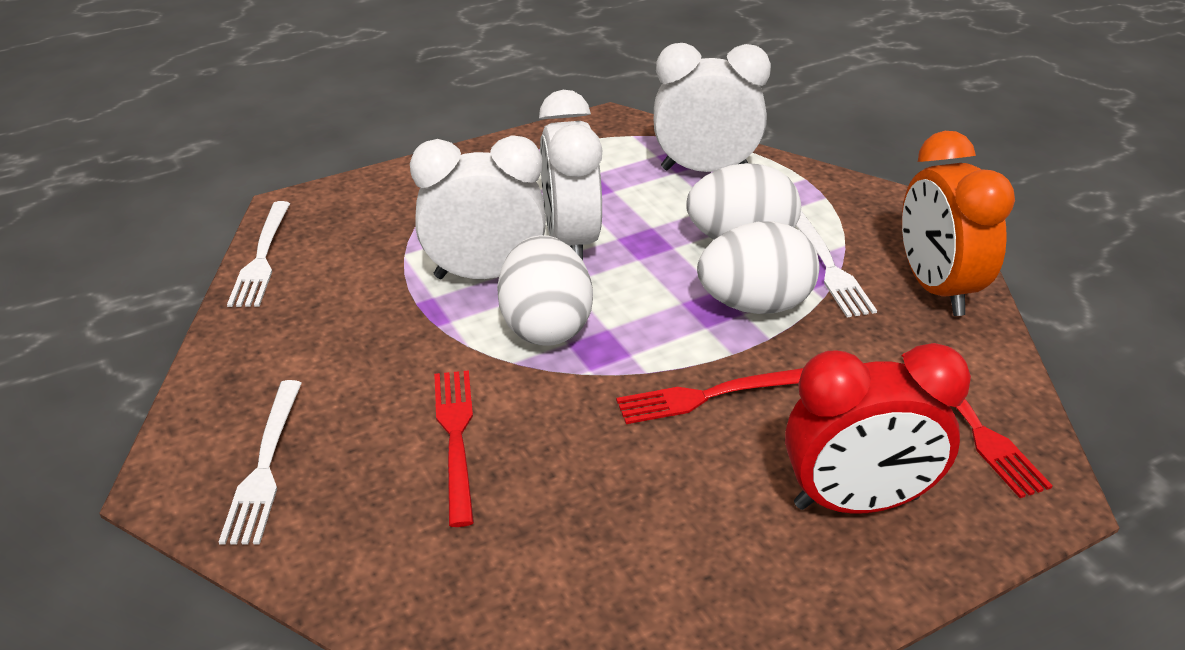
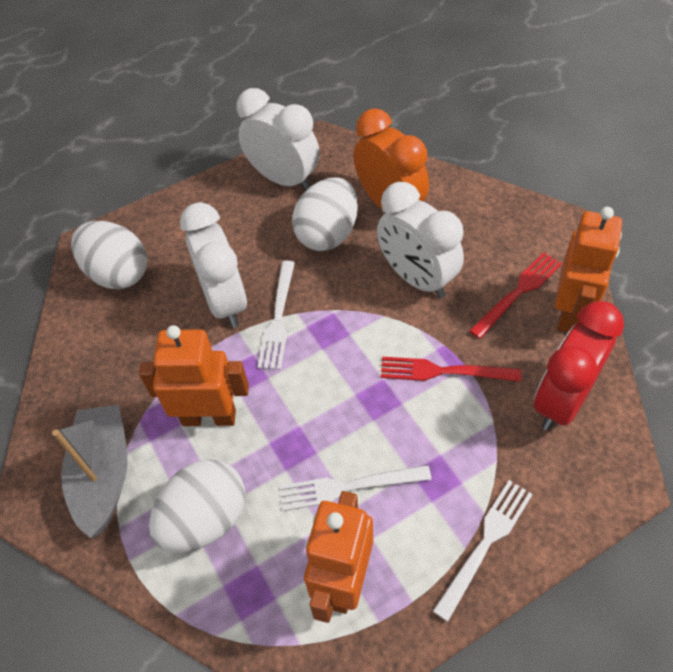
grey boat: 0 -> 1
orange robot: 0 -> 3
red fork: 3 -> 2

